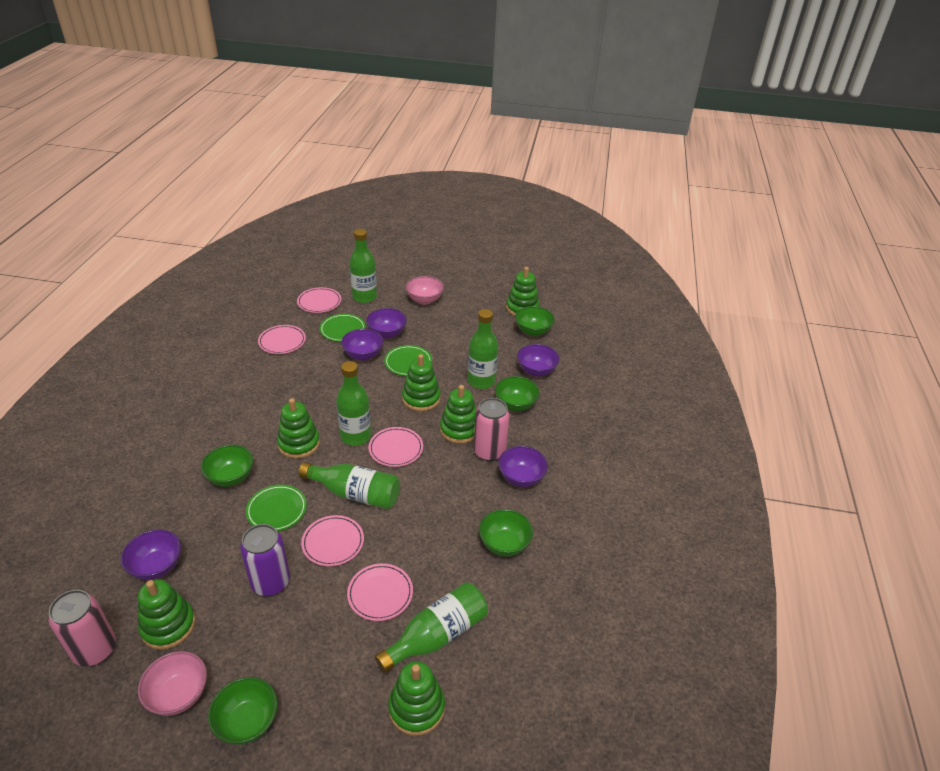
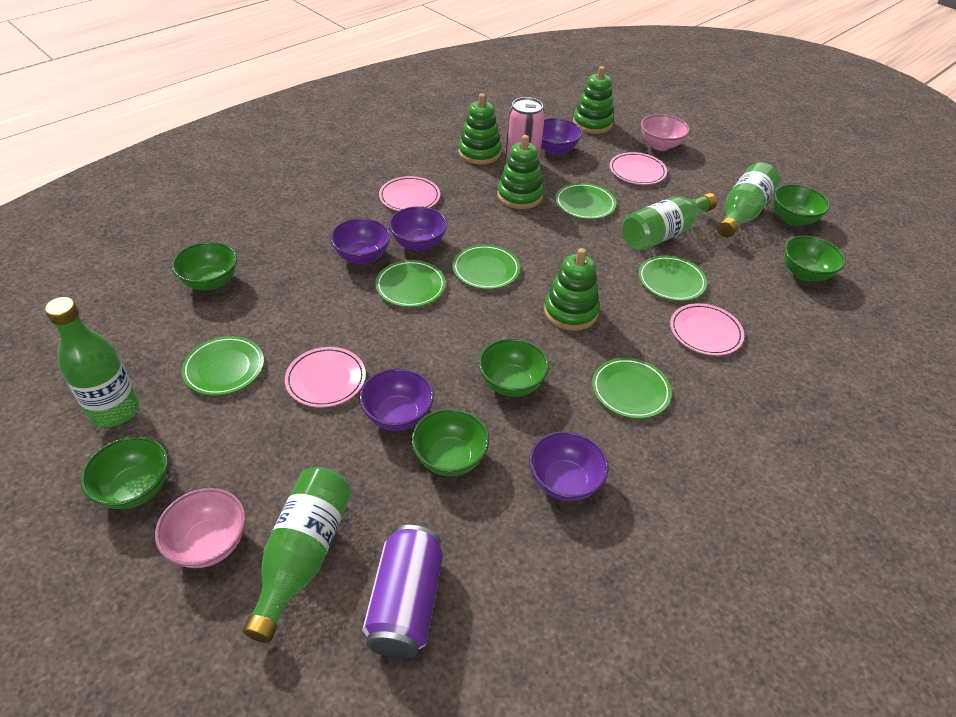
green bottle: 5 -> 4
green bowl: 5 -> 6
green plate: 3 -> 6
green stacking toy: 6 -> 4
pink can: 2 -> 1
pink plate: 5 -> 4

